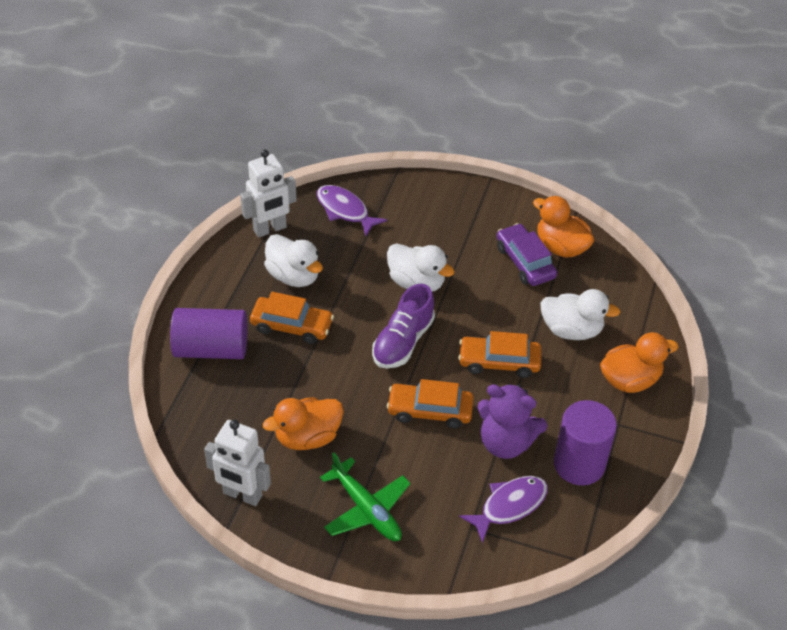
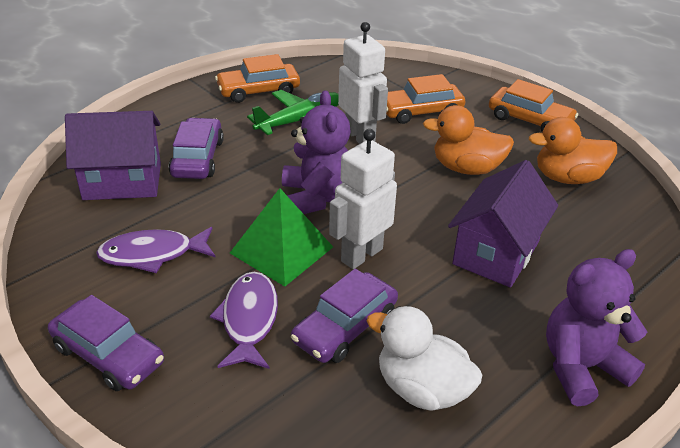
green pyramid: 0 -> 1
orange duck: 3 -> 2
purple car: 1 -> 3
purple cylinder: 2 -> 0
purple house: 0 -> 2
purple shoe: 1 -> 0
purple teddy bear: 1 -> 2
white duck: 3 -> 1

